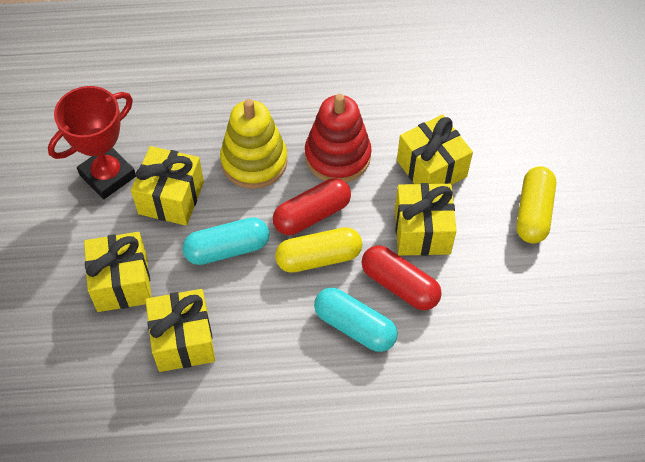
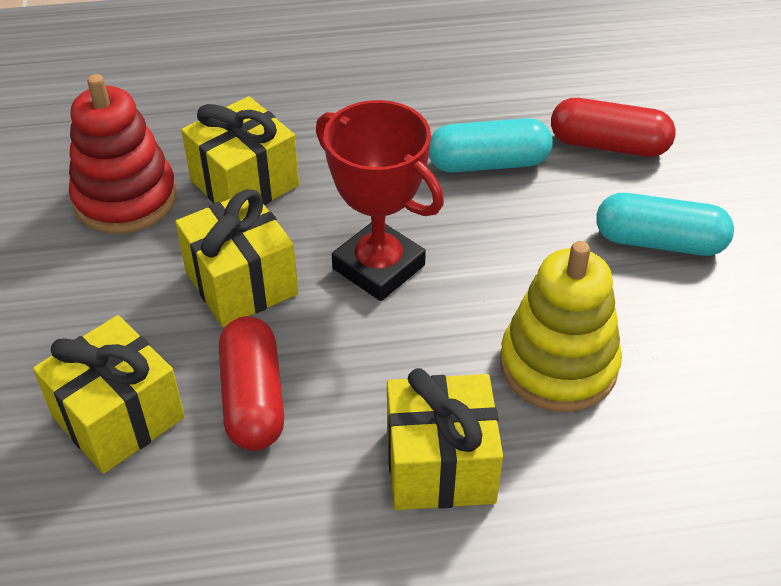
yellow capsule: 2 -> 0
yellow gift: 5 -> 4

